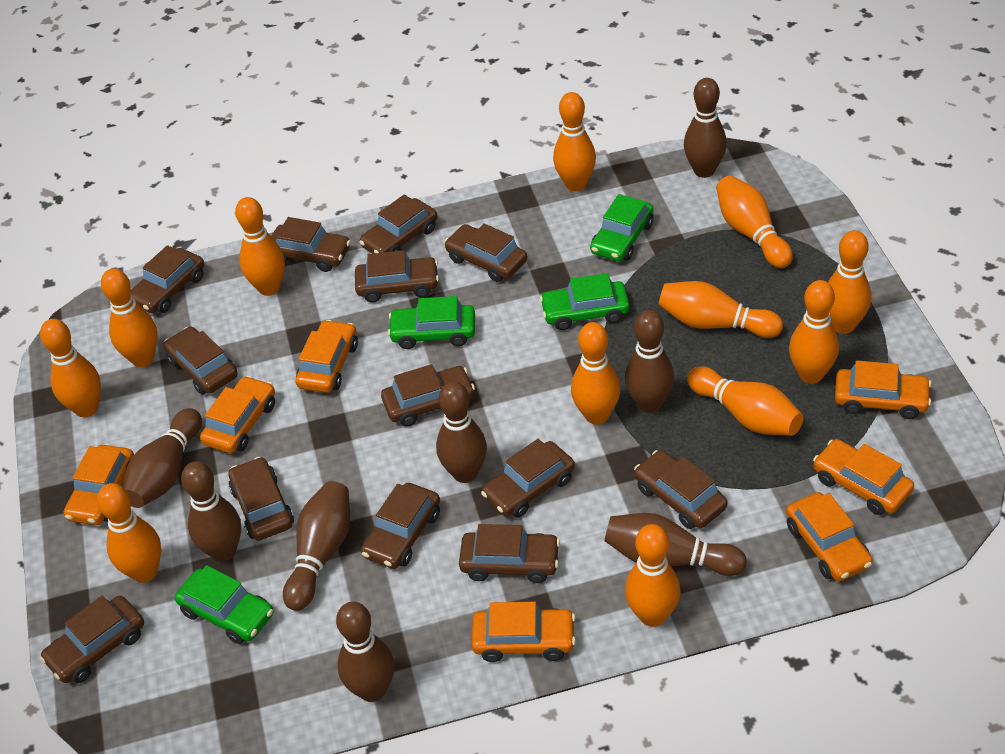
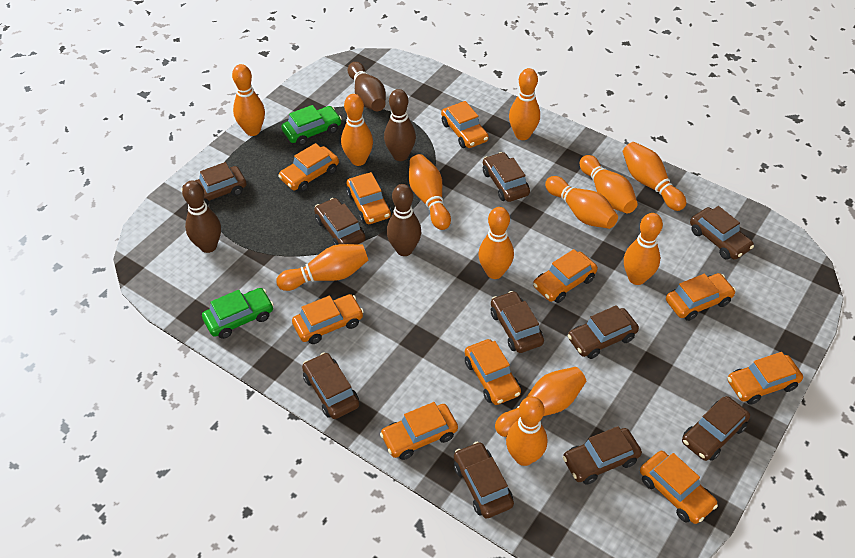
brown bowling pin: 8 -> 4
brown car: 13 -> 10
green car: 4 -> 2
orange car: 7 -> 10

